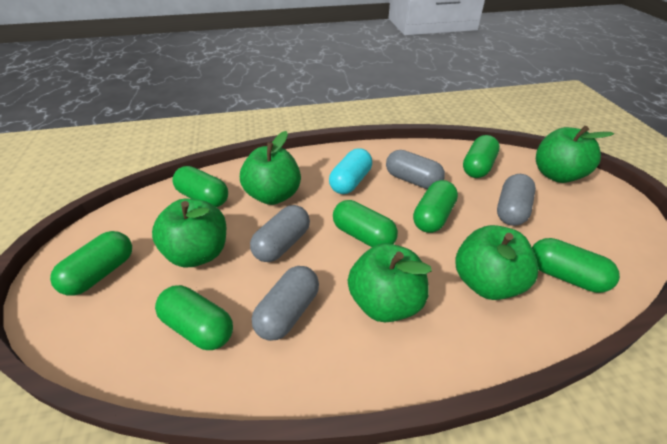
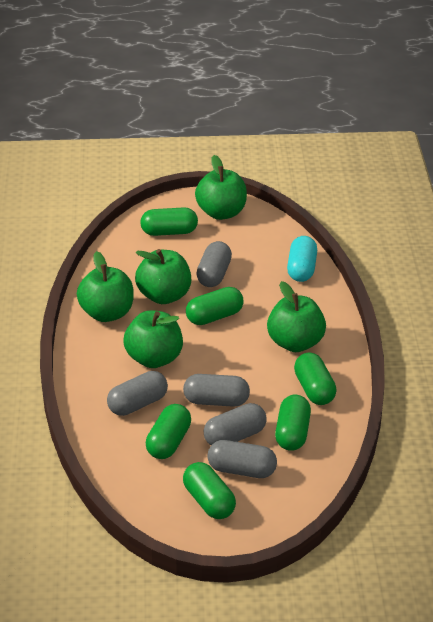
green capsule: 7 -> 6
grey capsule: 4 -> 5

